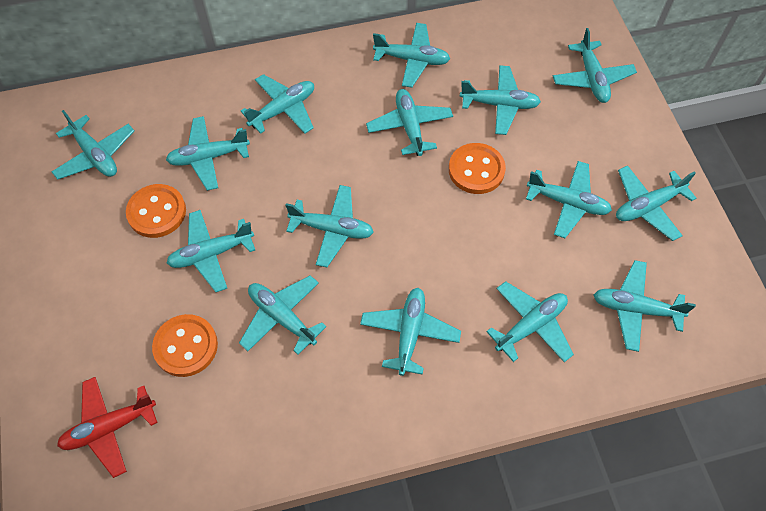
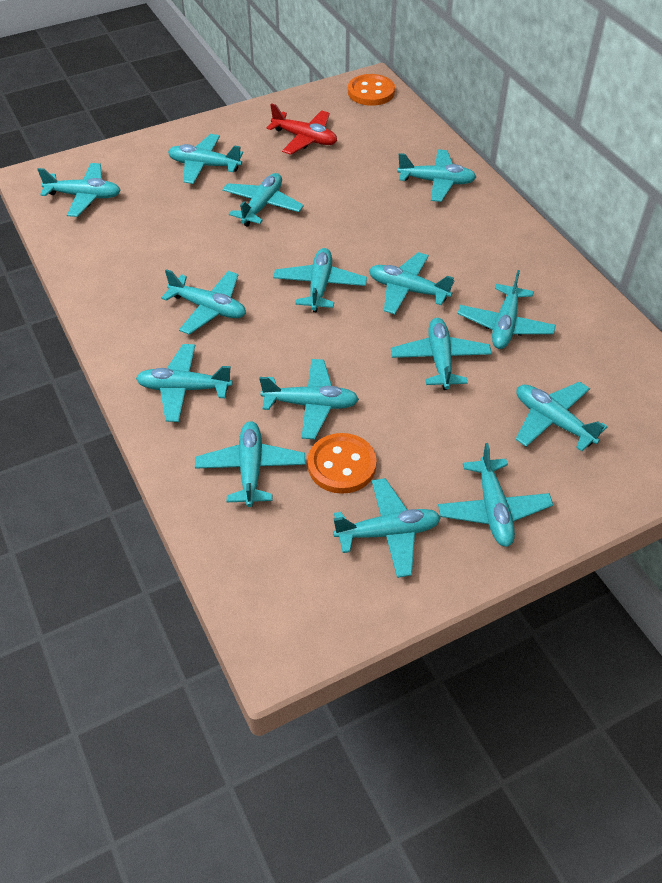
orange button: 3 -> 2

